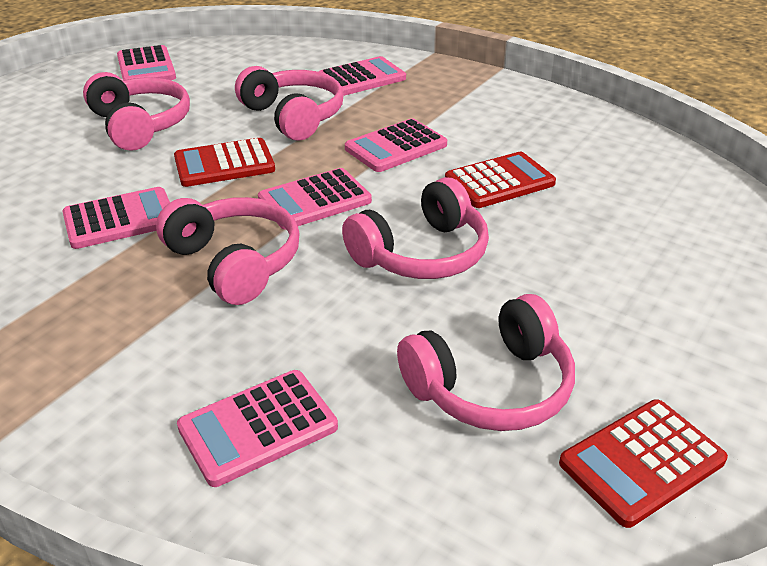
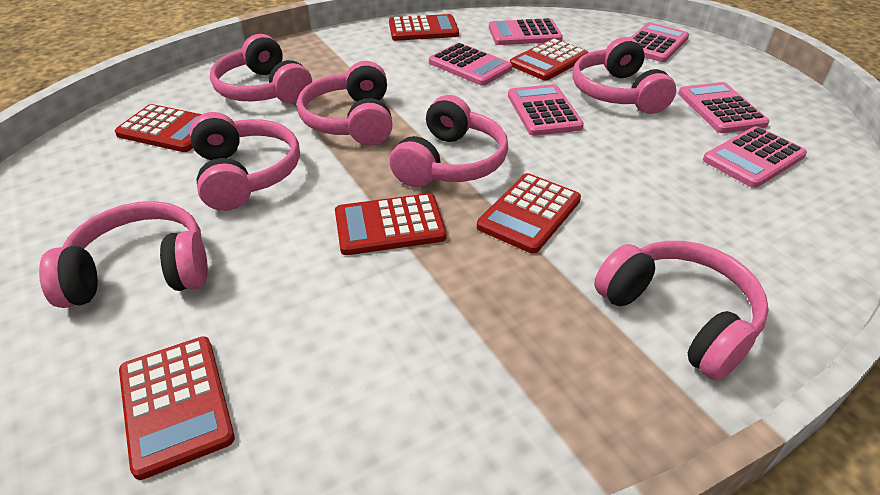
pink headphones: 5 -> 7
red calculator: 3 -> 6

